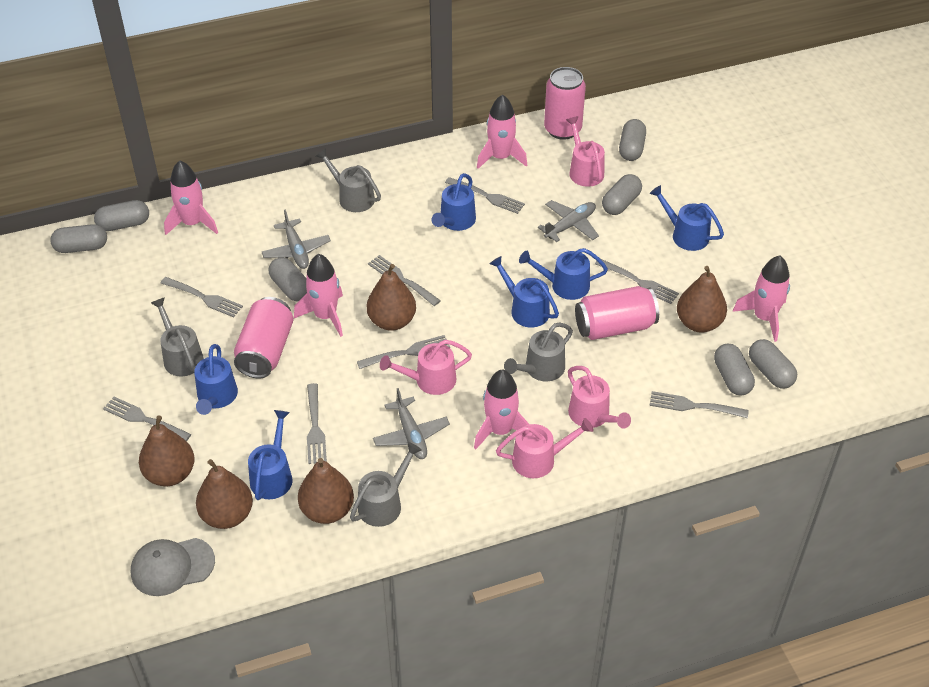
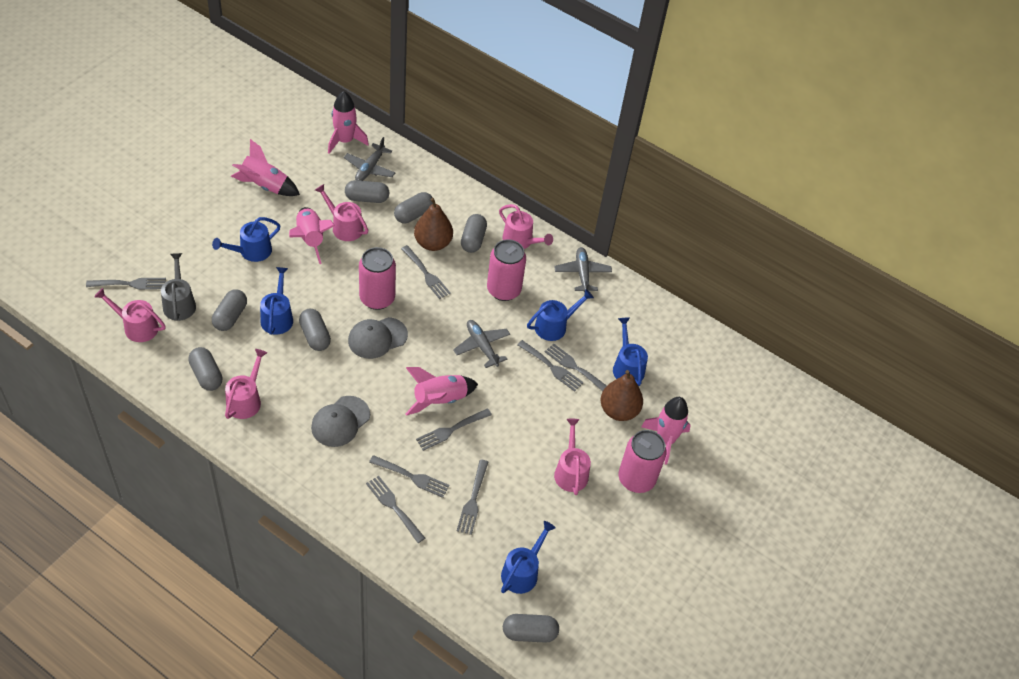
blue watering can: 6 -> 5
brown pear: 5 -> 2
grey cap: 1 -> 2
grey watering can: 4 -> 1
pink watering can: 4 -> 5

